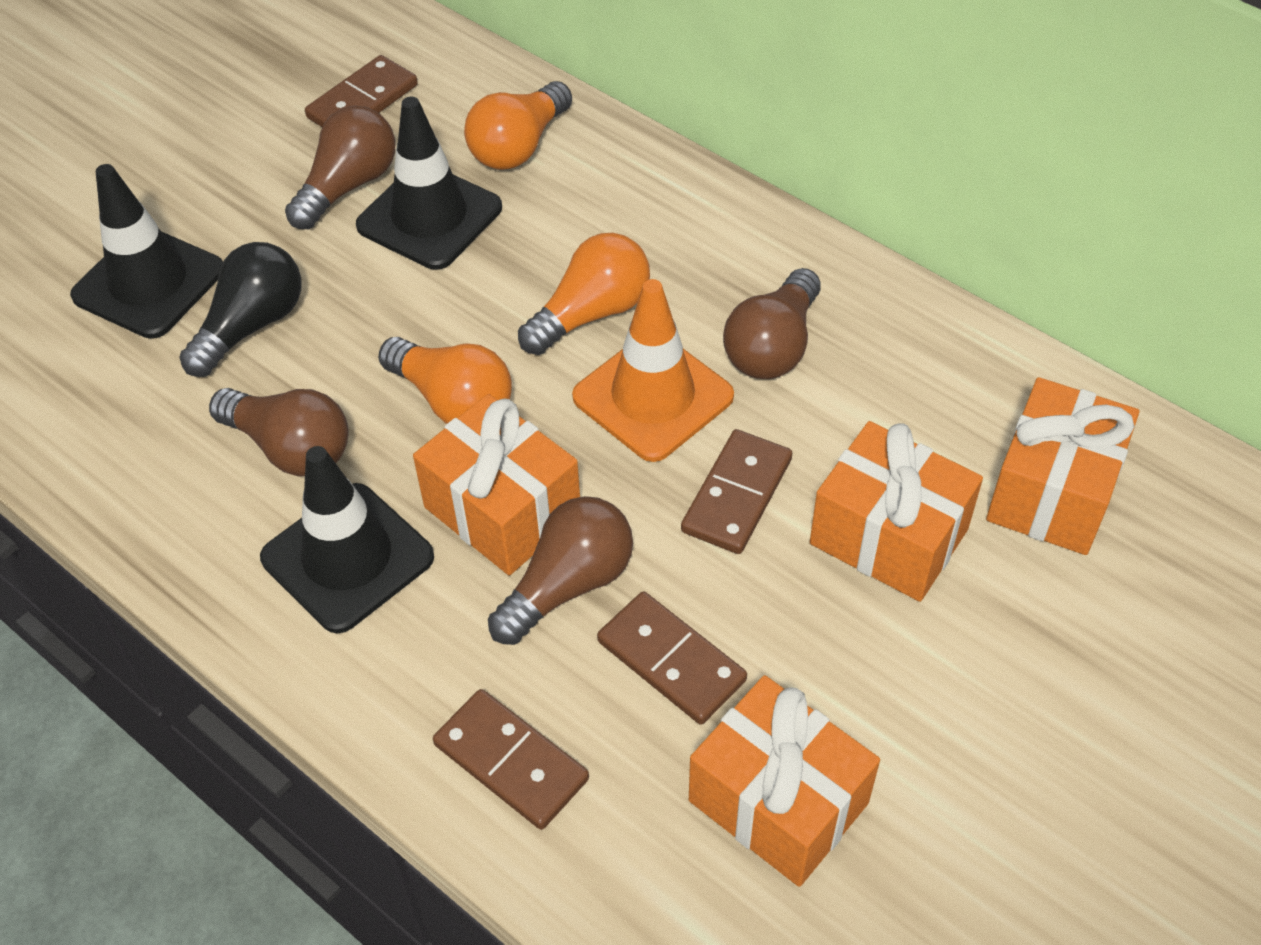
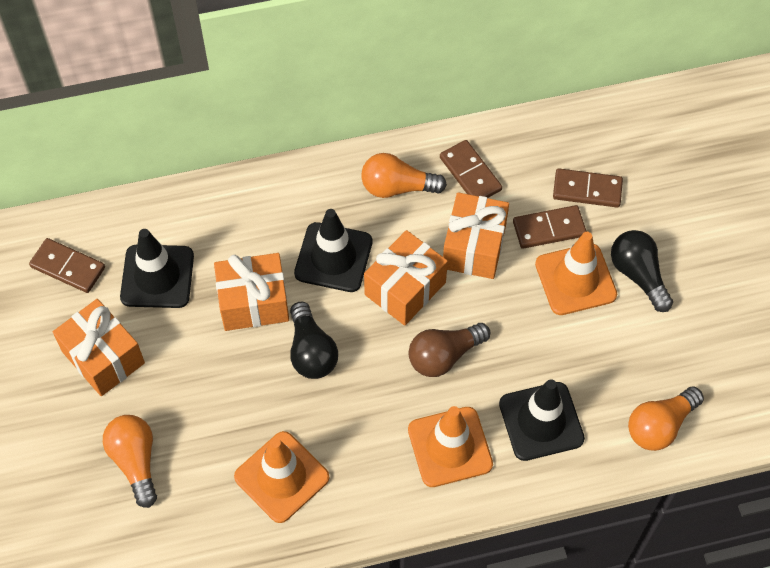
black light bulb: 1 -> 2
brown light bulb: 4 -> 1
orange traffic cone: 1 -> 3

